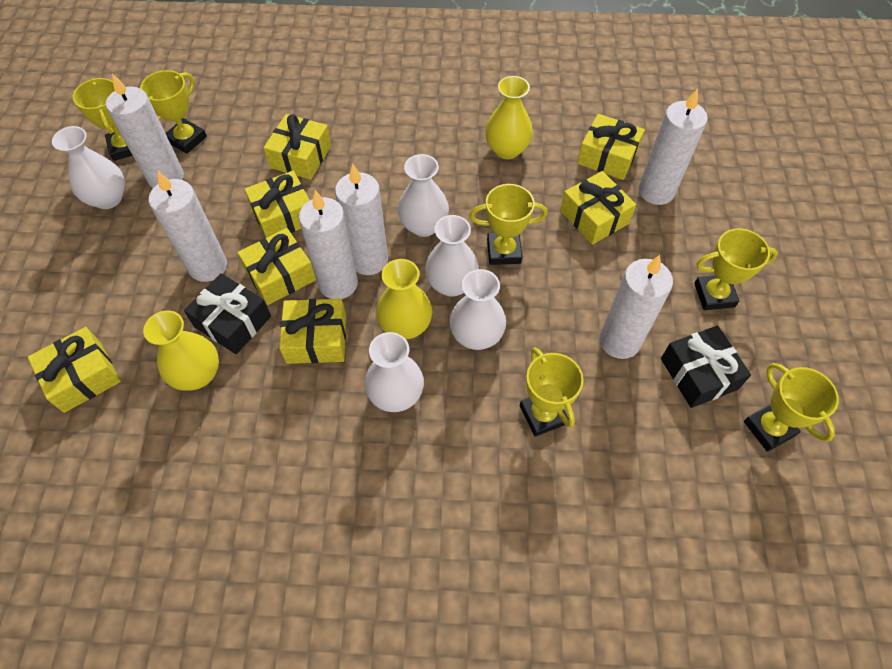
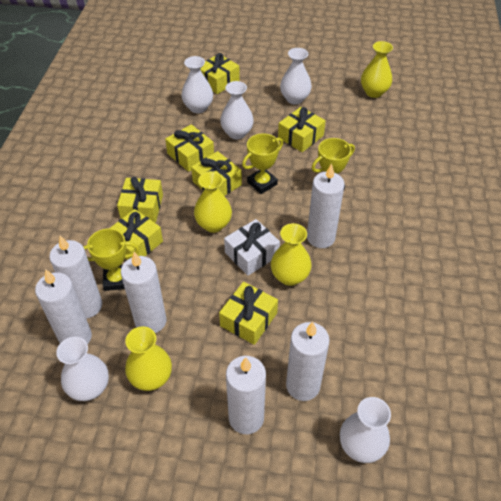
black gift: 2 -> 0
white gift: 0 -> 1
yellow trophy: 6 -> 3
yellow vase: 3 -> 4

